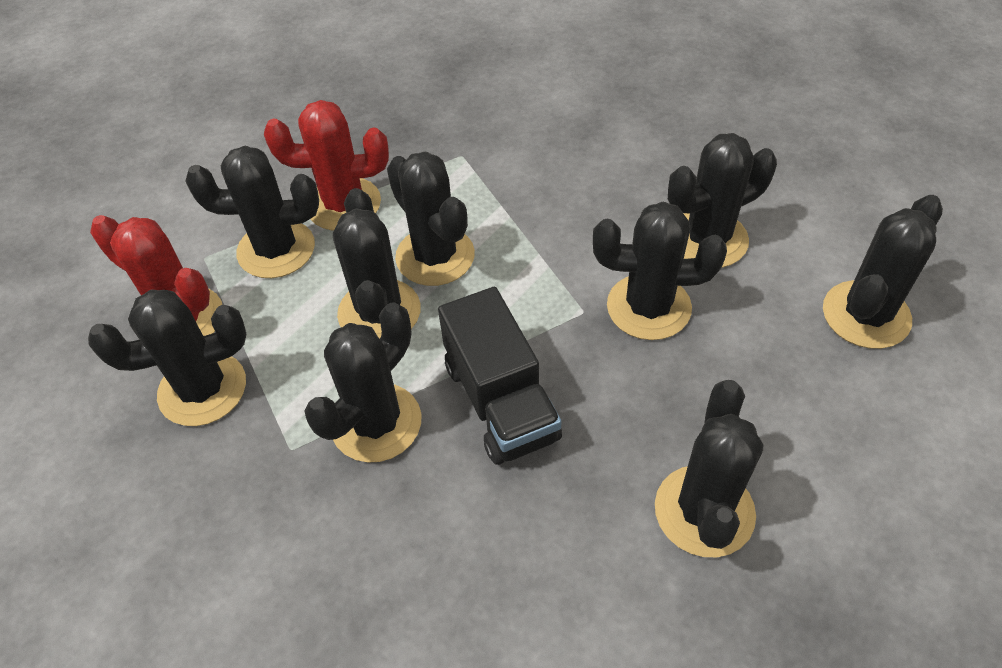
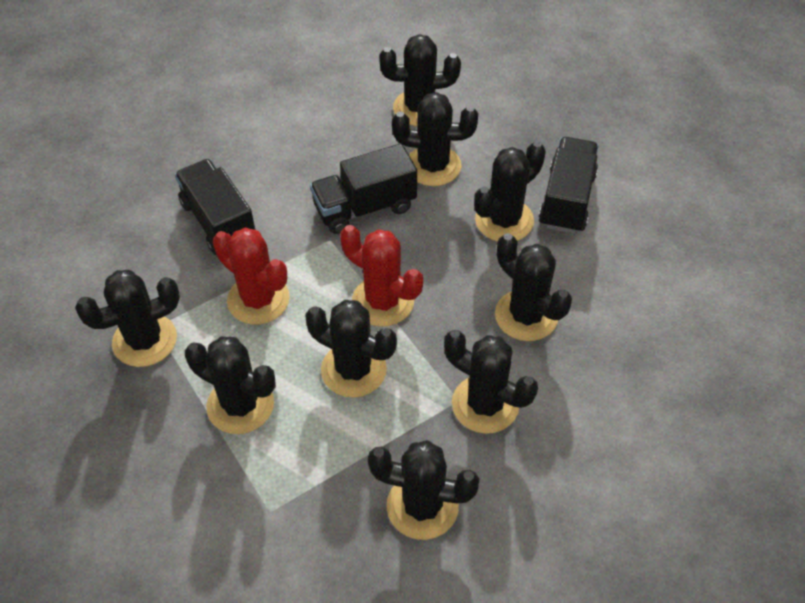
black truck: 1 -> 3

